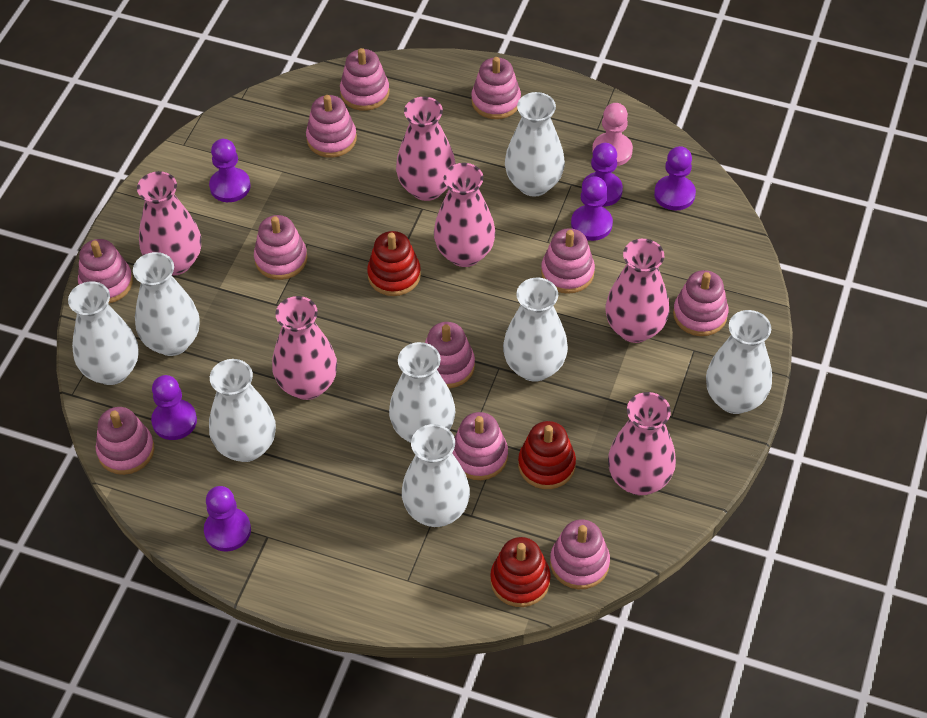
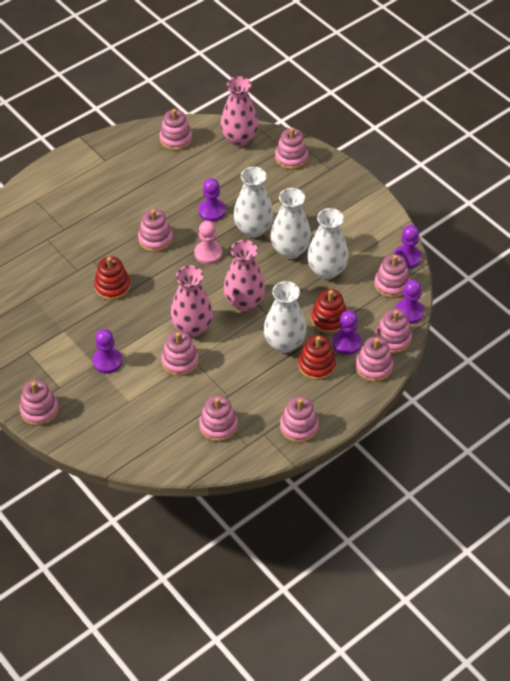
pink stacking toy: 11 -> 10
pink vase: 6 -> 3
purple pawn: 6 -> 5
white vase: 8 -> 4

